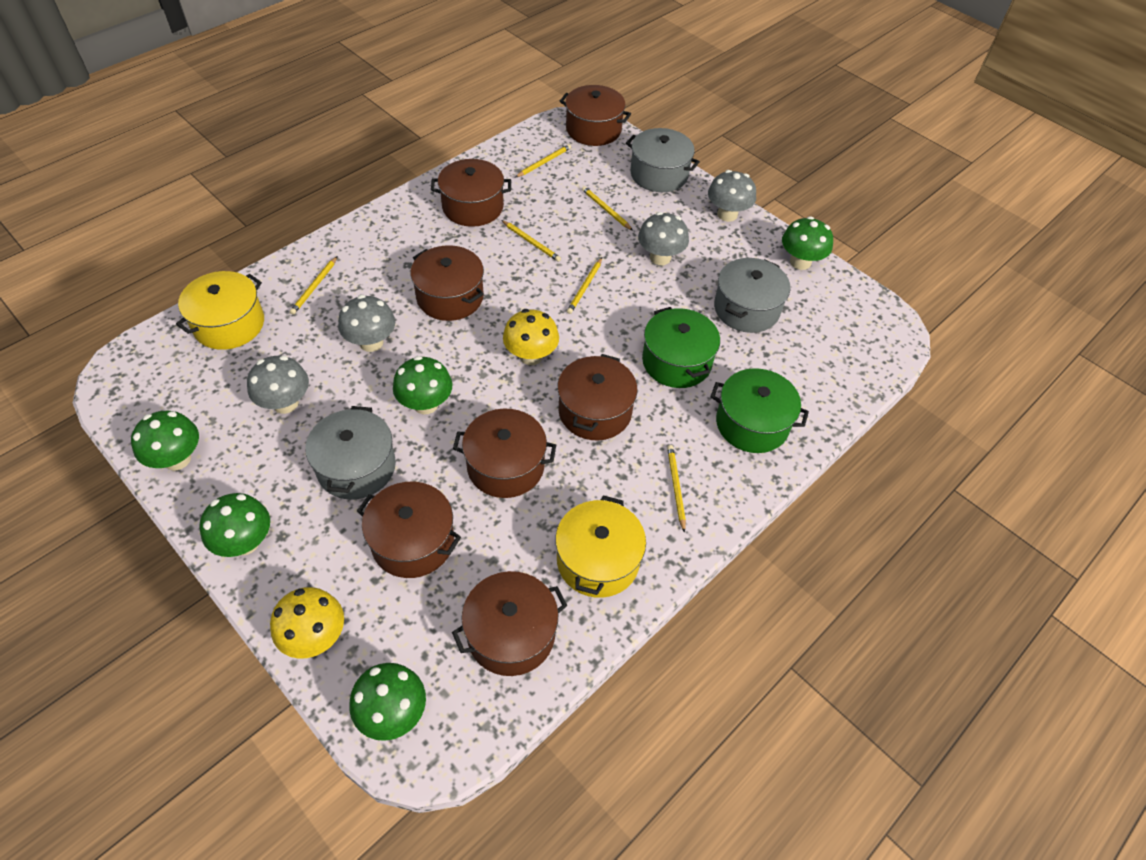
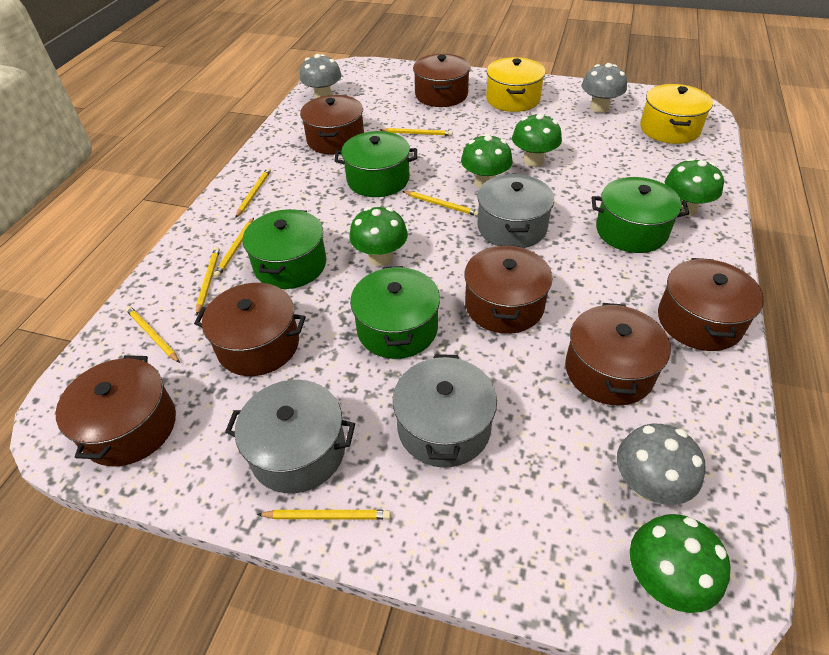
green pot: 2 -> 4
grey mushroom: 4 -> 3
yellow mushroom: 2 -> 0
yellow pencil: 6 -> 7

